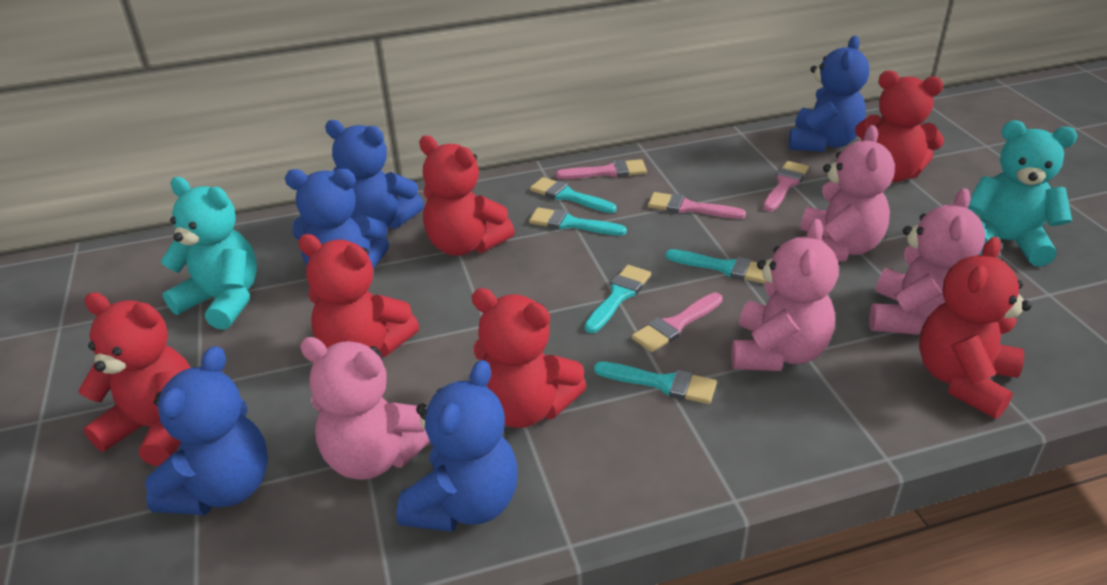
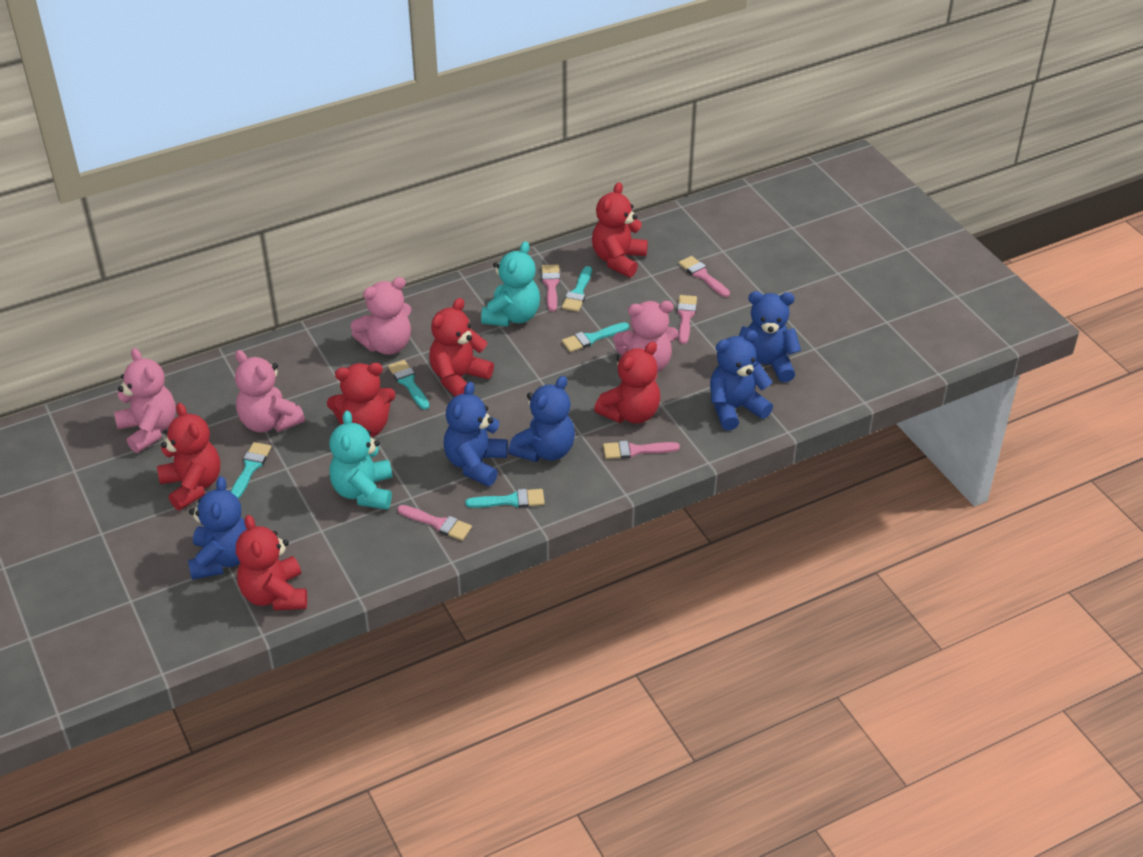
pink brush: 4 -> 5

